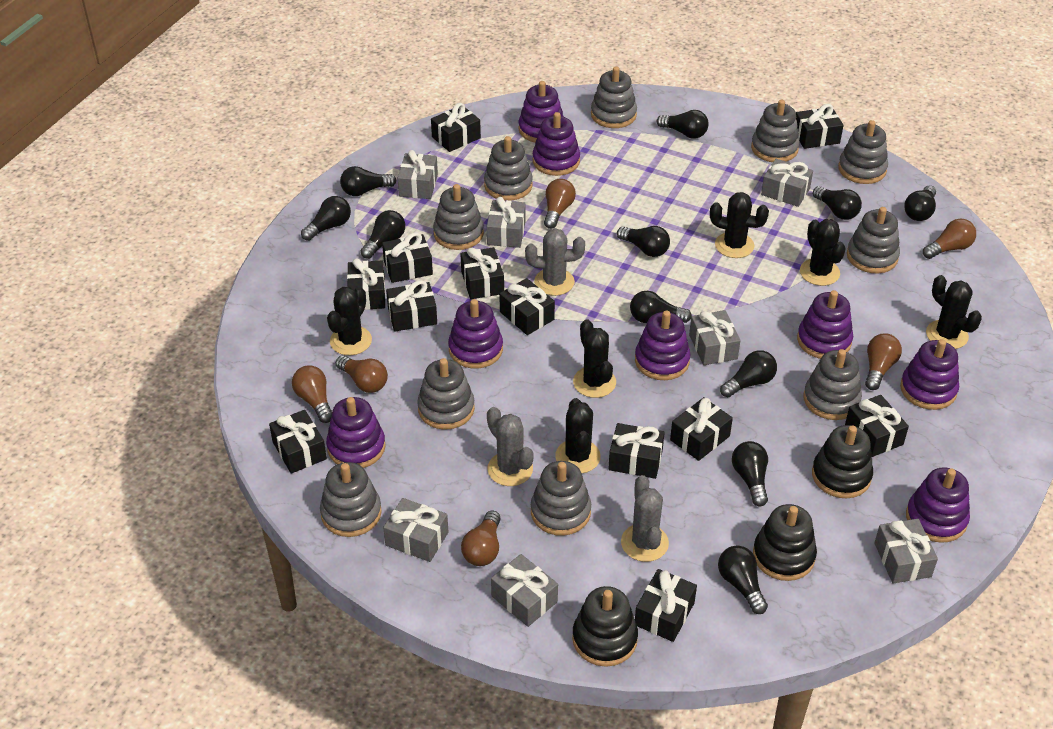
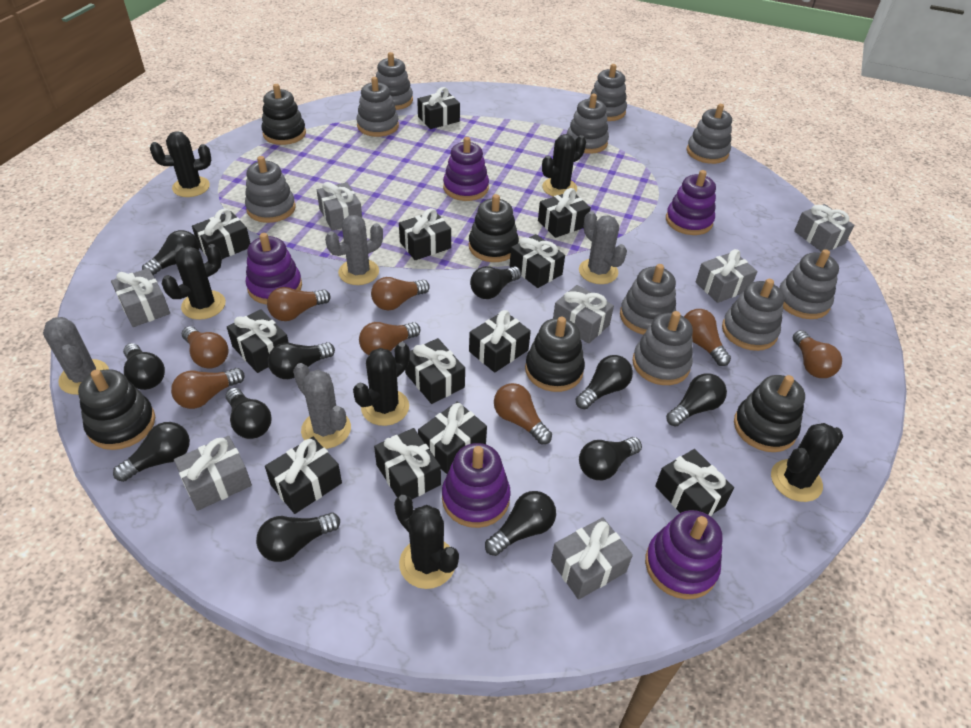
black stacking toy: 3 -> 5
brown light bulb: 6 -> 8
grey cactus: 3 -> 4
purple stacking toy: 8 -> 5

